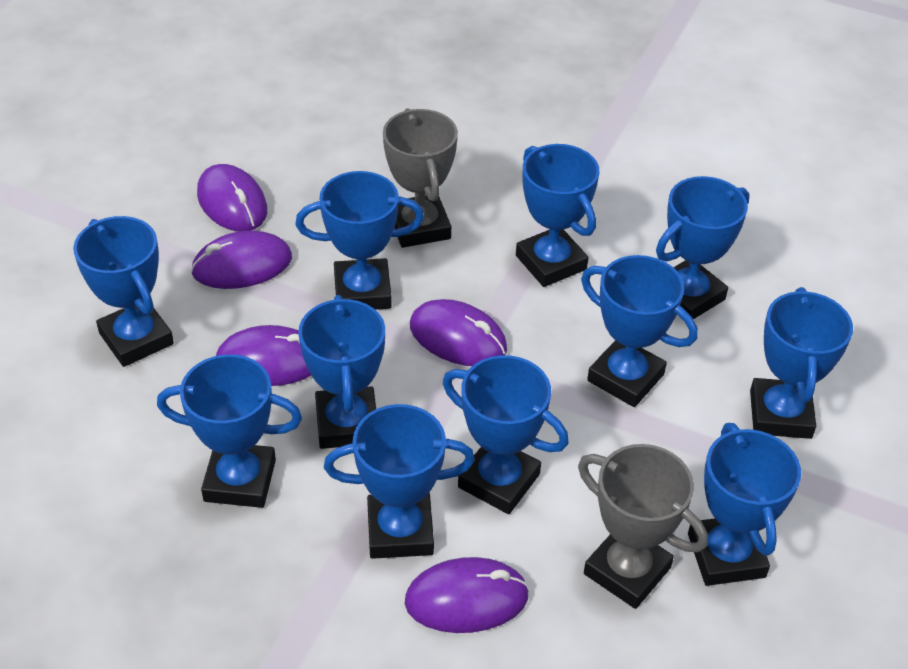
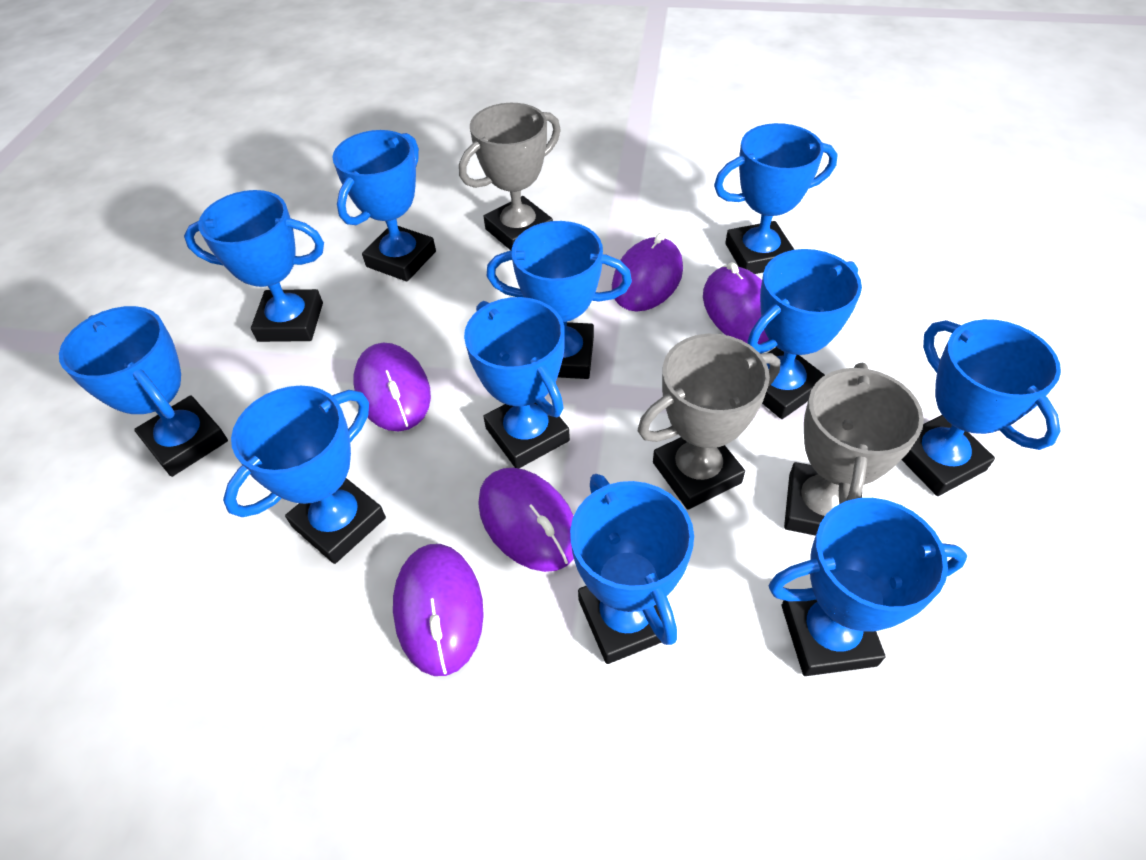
grey trophy: 2 -> 3

